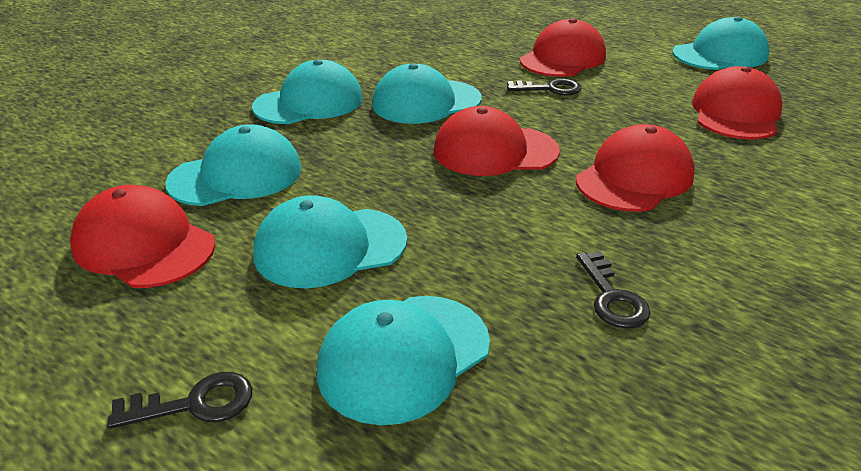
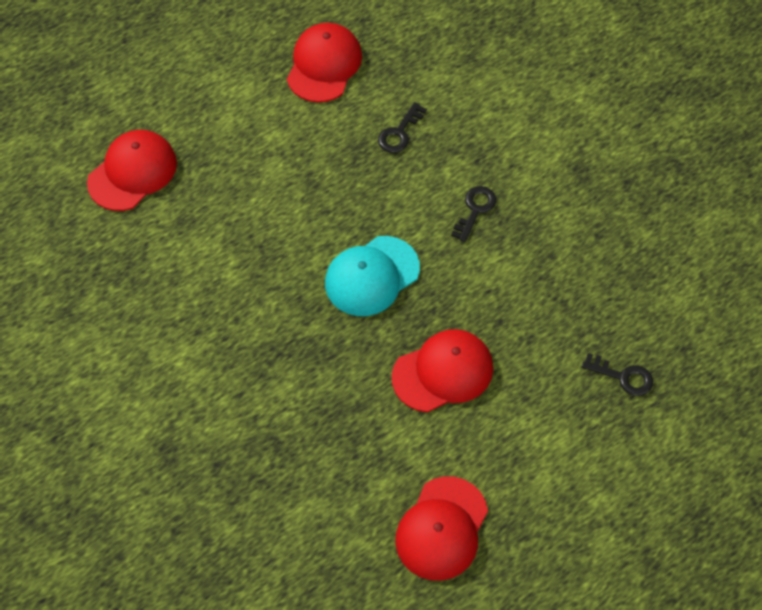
red cap: 5 -> 4
turquoise cap: 6 -> 1

